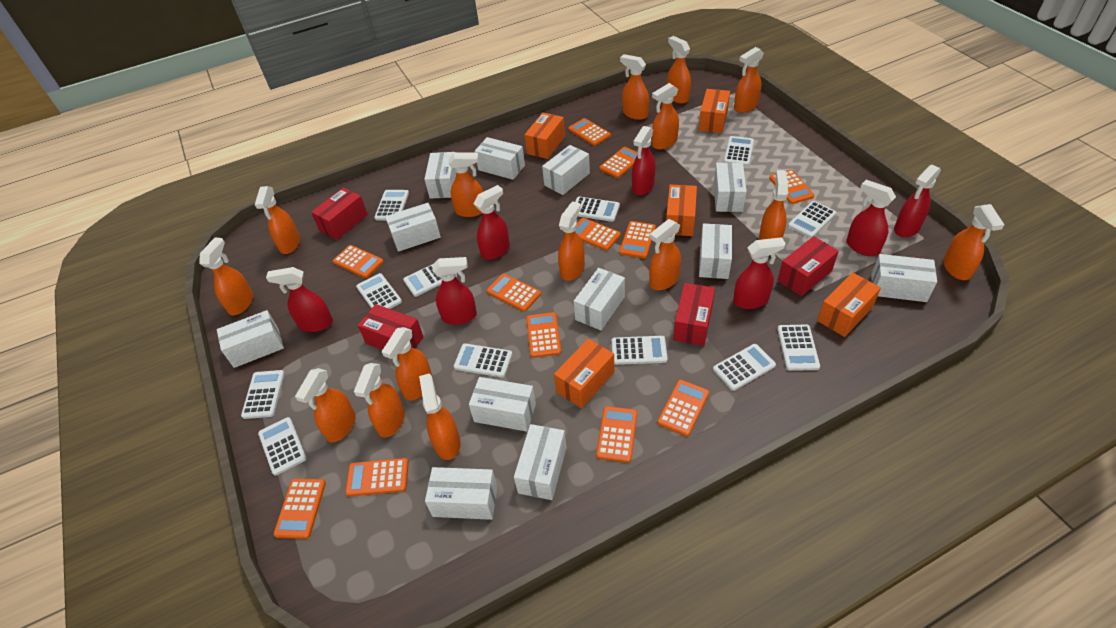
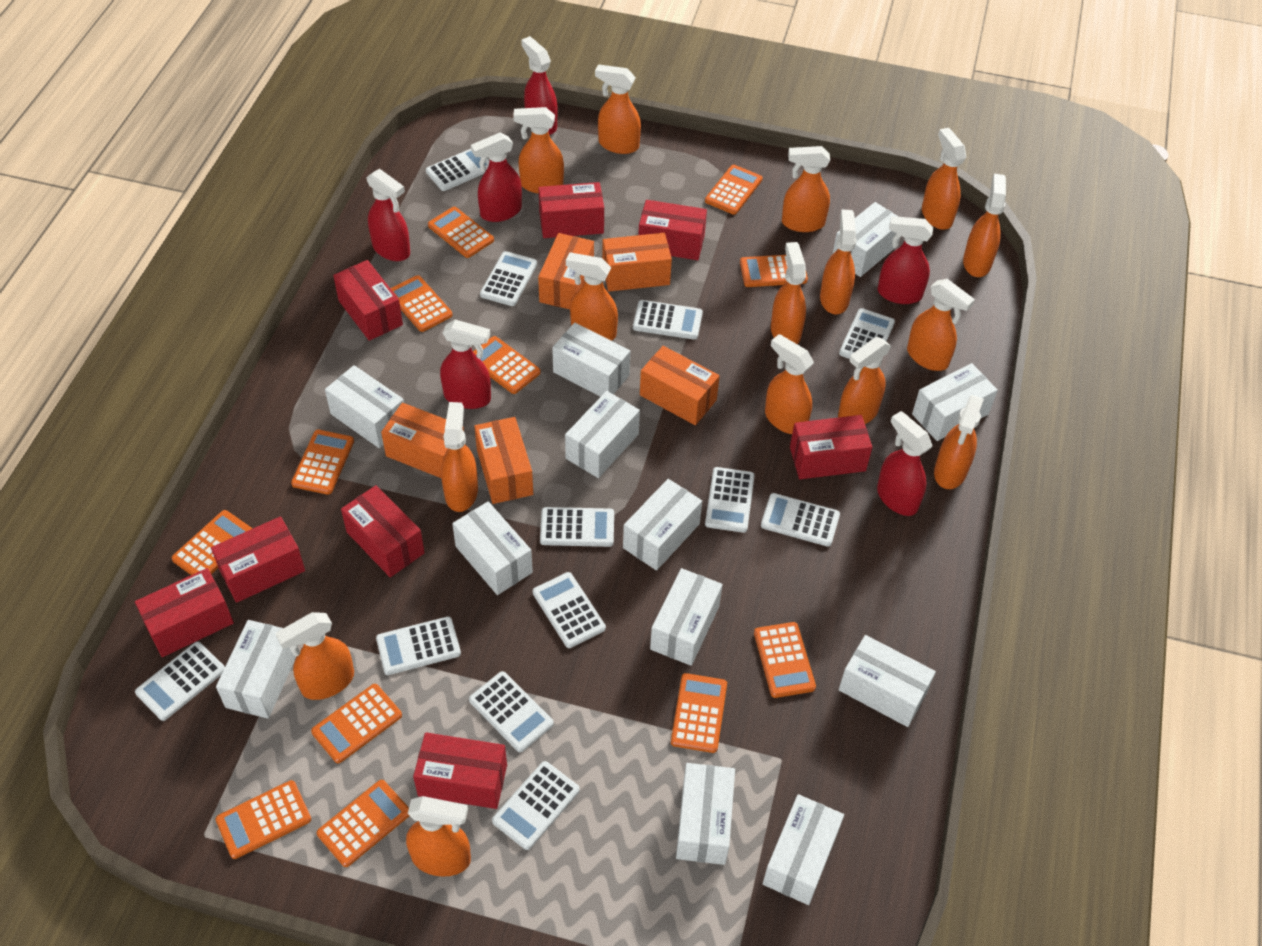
red box: 4 -> 8
red spray bottle: 7 -> 6

